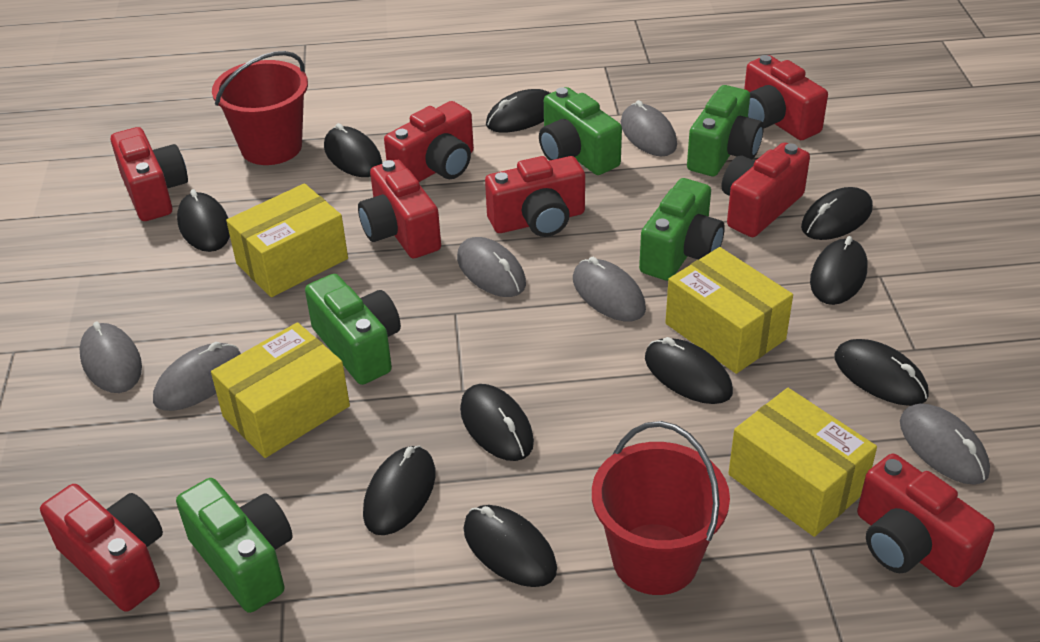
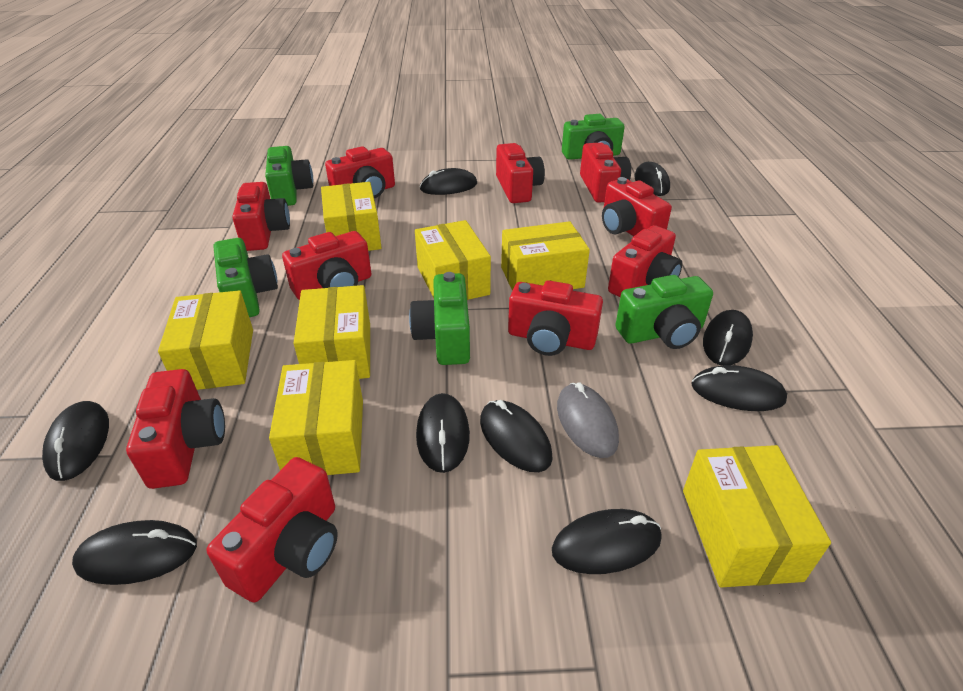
black mouse: 10 -> 9
grey mouse: 6 -> 1
red bucket: 2 -> 0
red camera: 8 -> 10
yellow box: 4 -> 7

